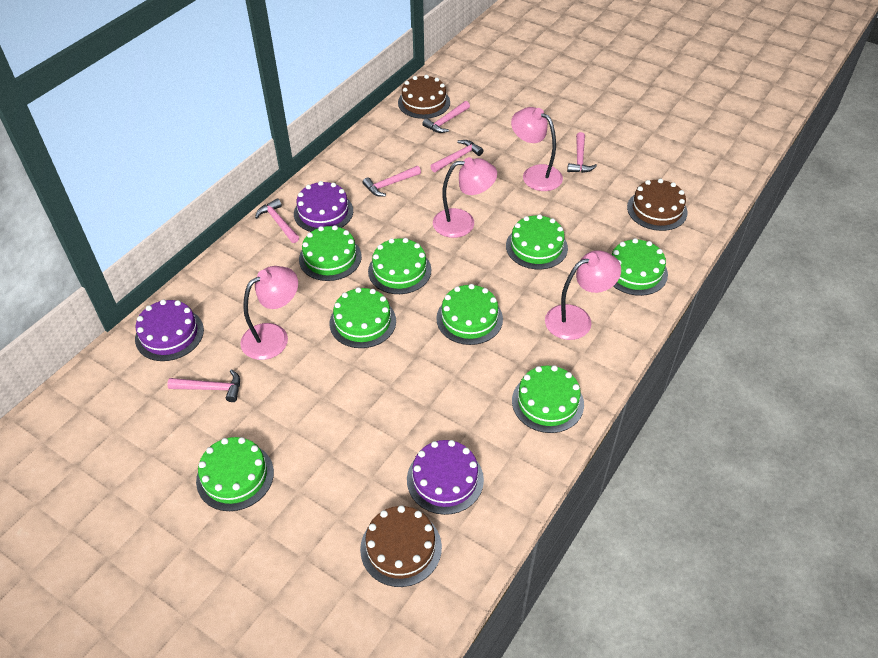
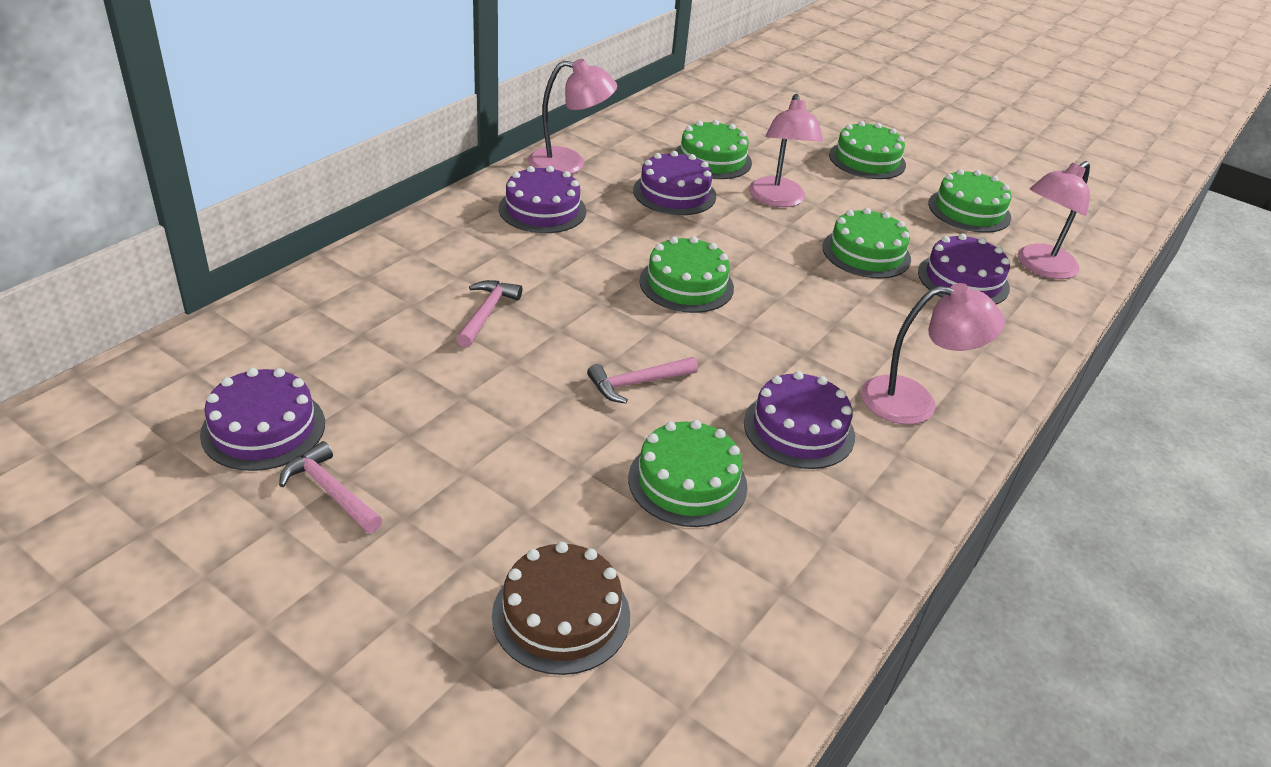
brown cake: 3 -> 1
green cake: 8 -> 6
pink hammer: 6 -> 3
purple cake: 3 -> 5

